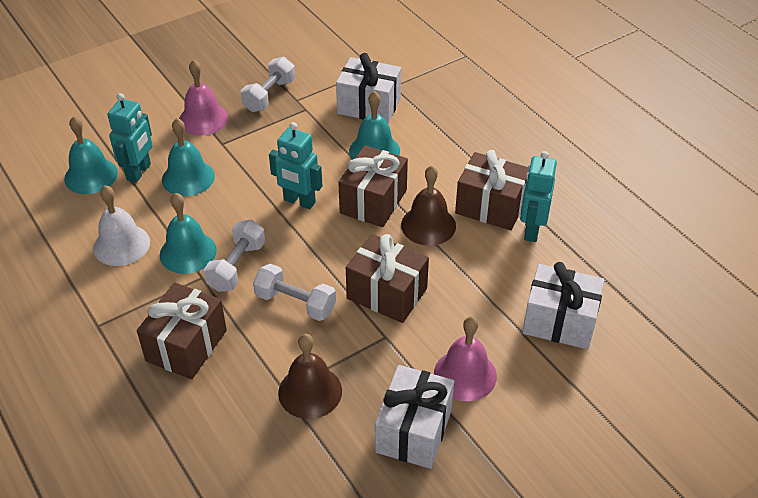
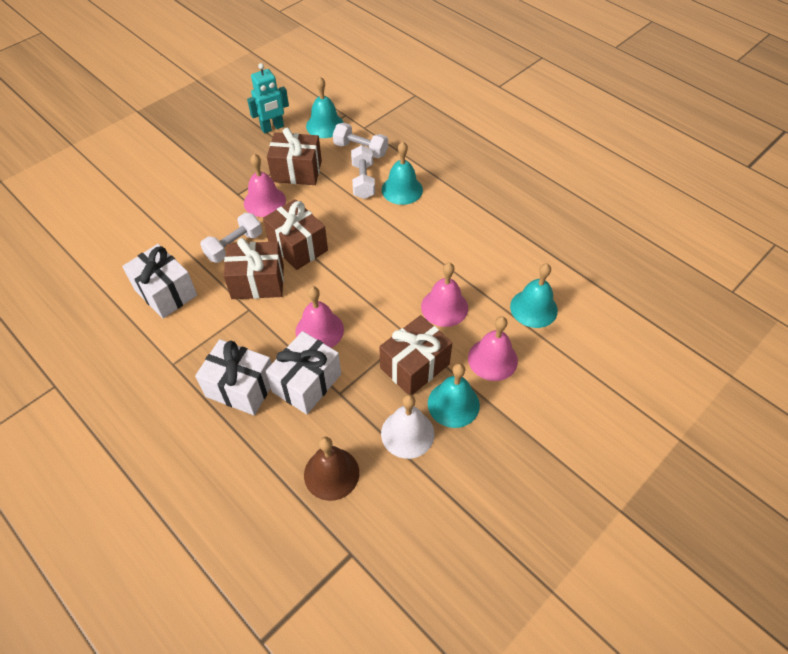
brown bell: 2 -> 1
pink bell: 2 -> 4
turquoise robot: 3 -> 1

